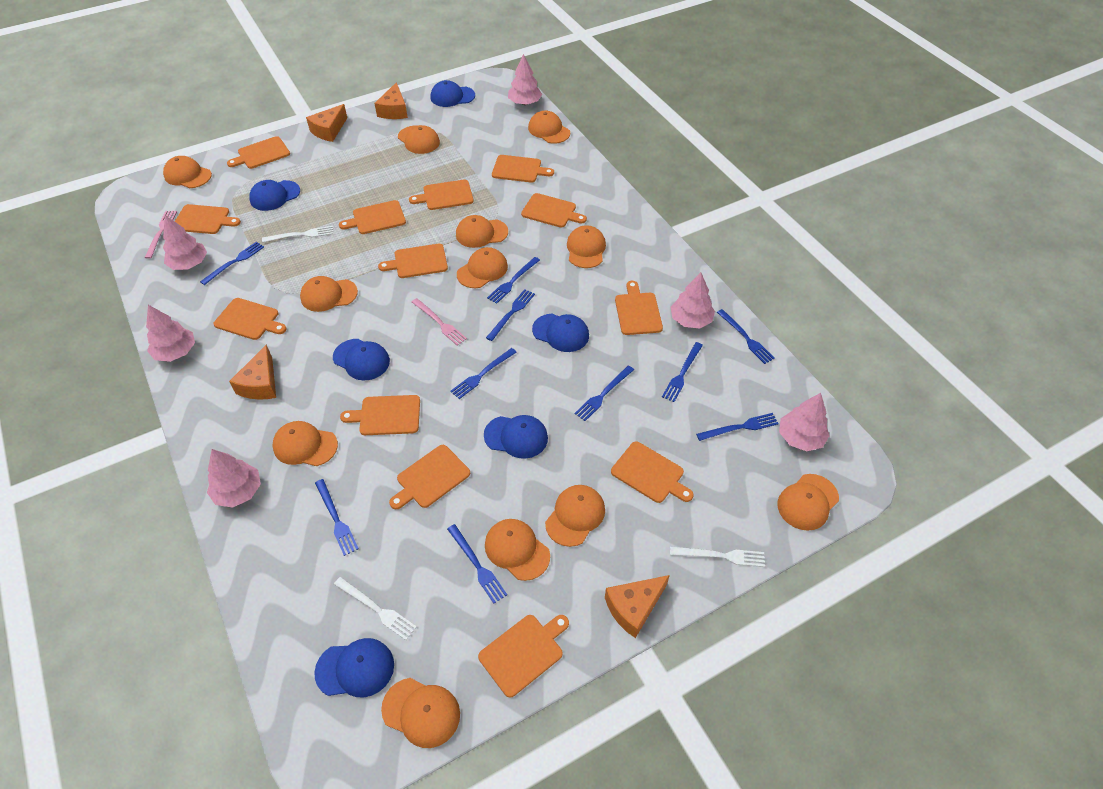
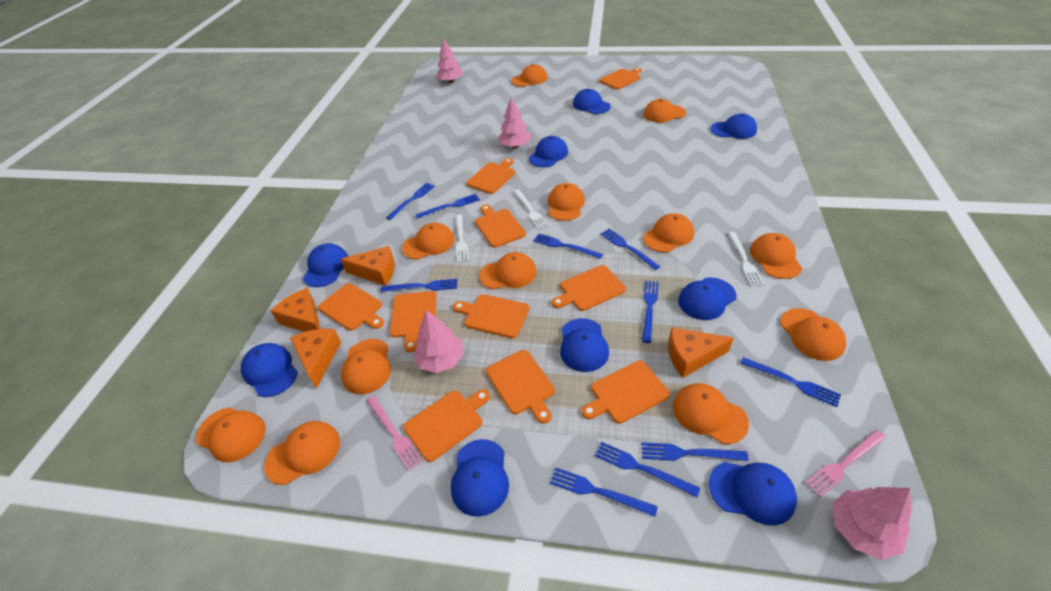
blue cap: 6 -> 9
orange cutting board: 13 -> 10
pink tree: 6 -> 4

